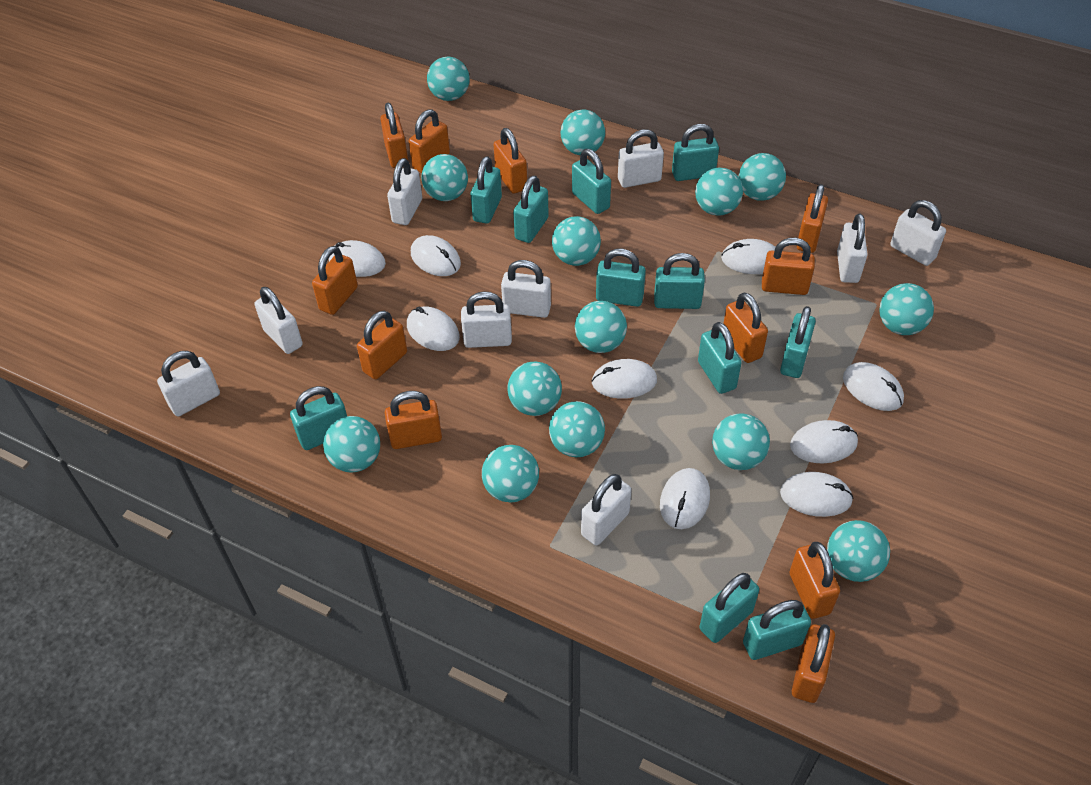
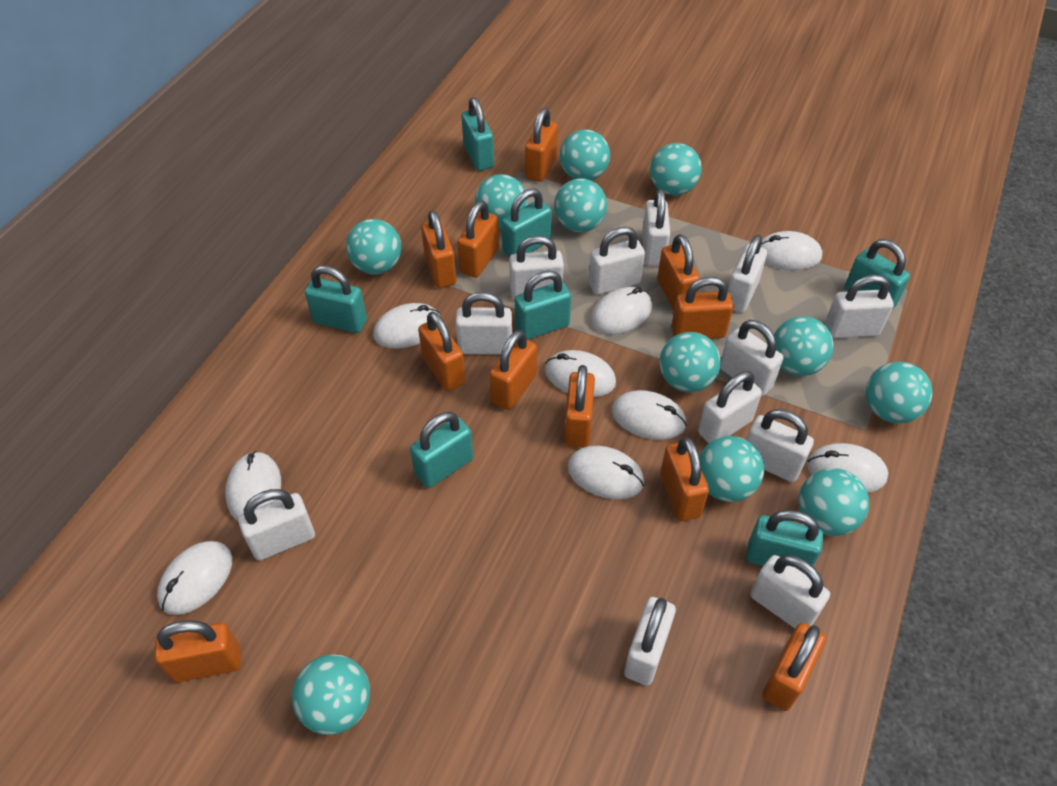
turquoise ball: 14 -> 11
turquoise padlock: 11 -> 7
white padlock: 9 -> 12

